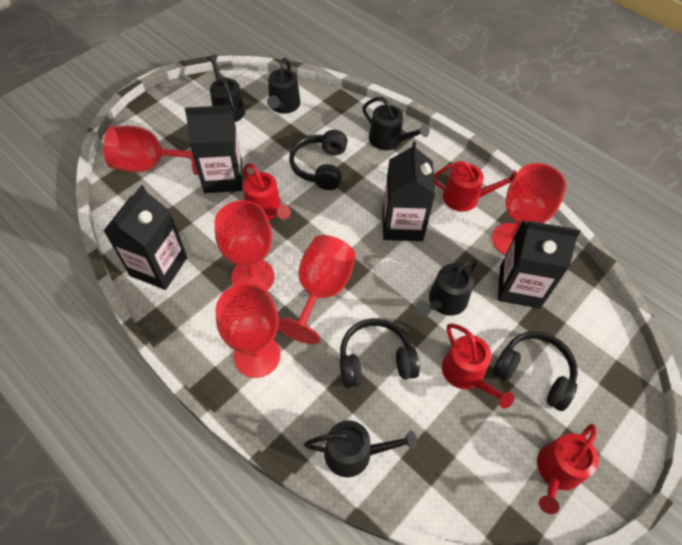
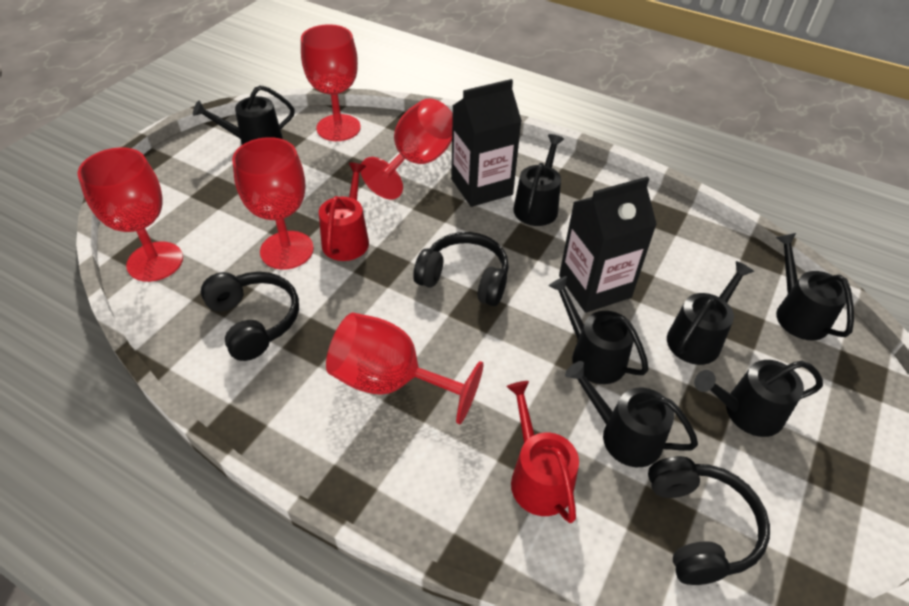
black carton: 4 -> 2
black watering can: 5 -> 7
red watering can: 4 -> 2

